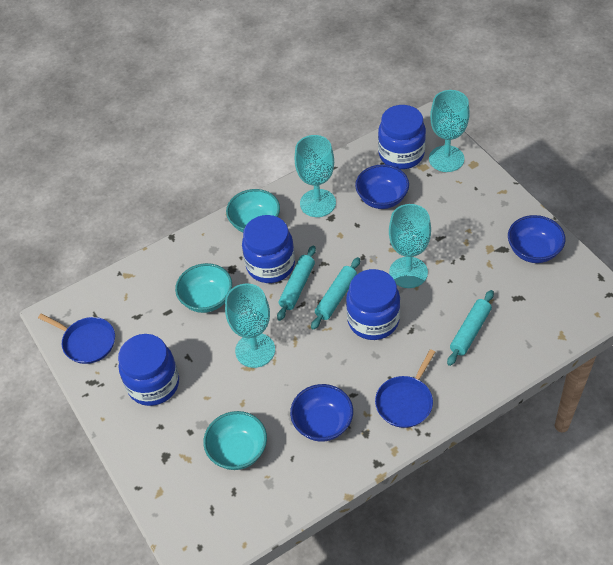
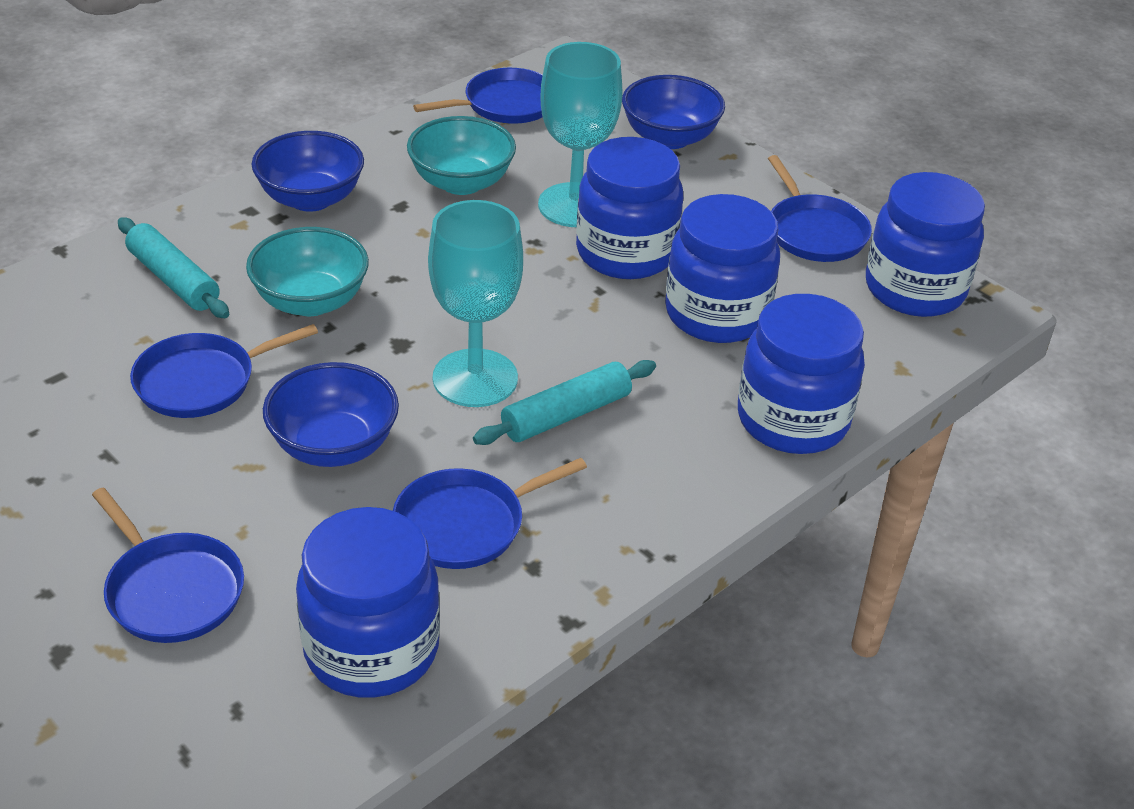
blue jar: 4 -> 5
blue pan: 2 -> 5
turquoise bowl: 3 -> 2
turquoise goblet: 4 -> 2
turquoise rolling pin: 3 -> 2

